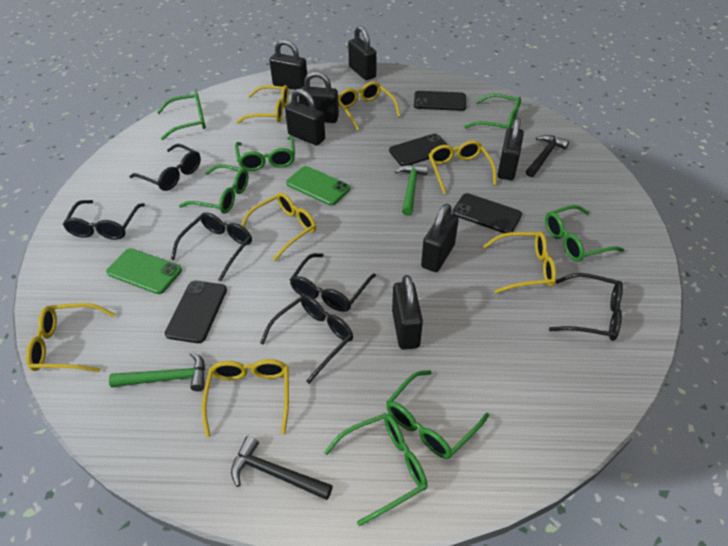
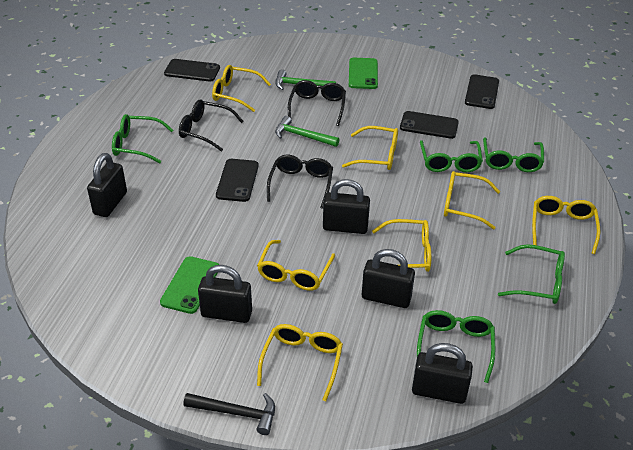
black glasses: 6 -> 3
black hammer: 2 -> 1
black padlock: 7 -> 5
green glasses: 7 -> 5

